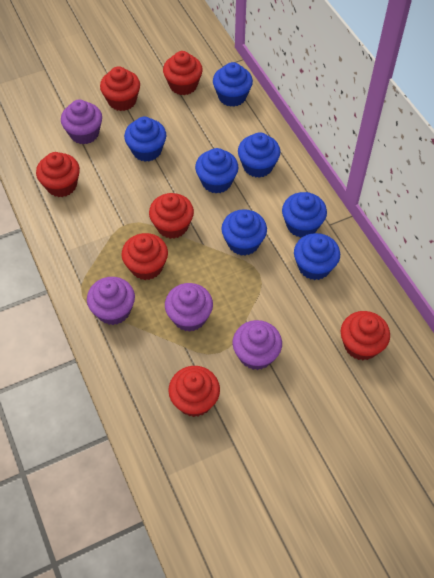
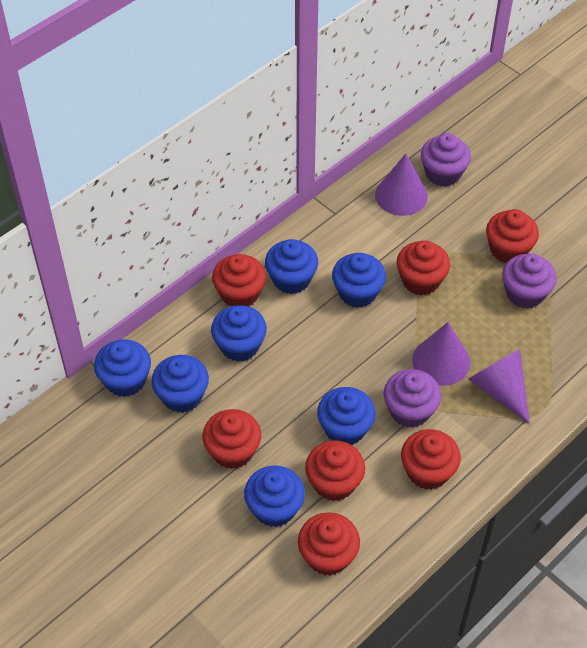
purple cone: 0 -> 3
purple cupcake: 4 -> 3

